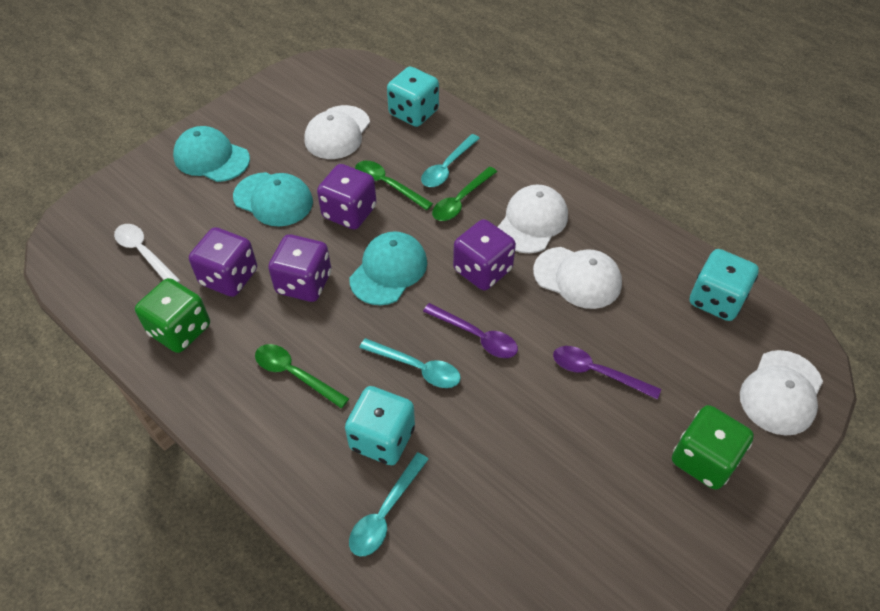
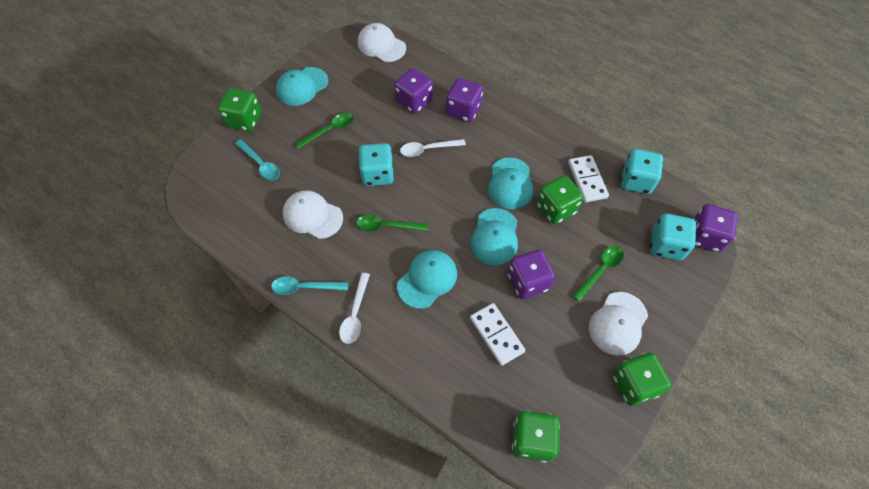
green dice: 2 -> 4
purple spoon: 2 -> 0
turquoise cap: 3 -> 4
turquoise spoon: 3 -> 2
white cap: 4 -> 3
white domino: 0 -> 2
white spoon: 1 -> 2

